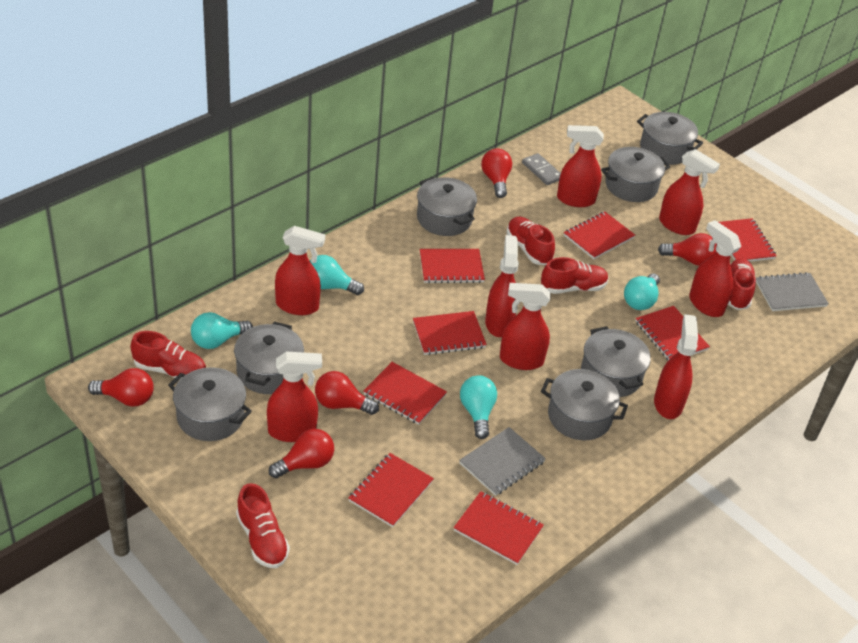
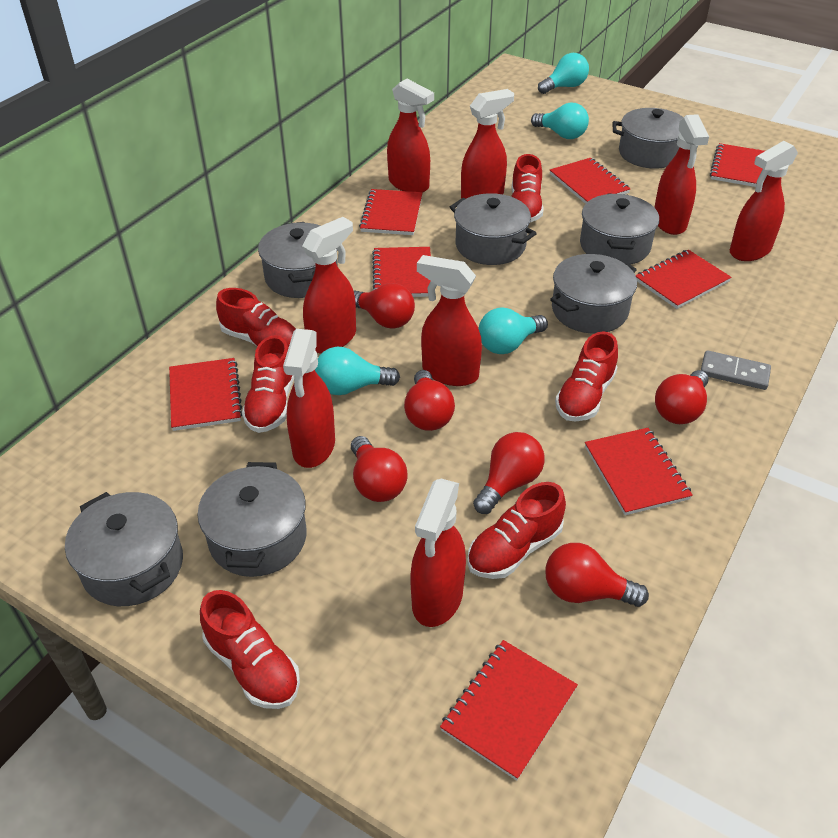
grey notebook: 2 -> 0
red light bulb: 5 -> 6
red shoe: 5 -> 6

